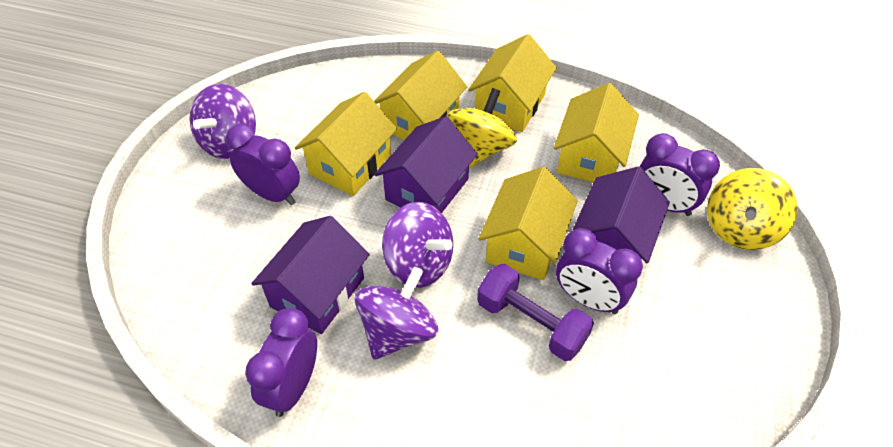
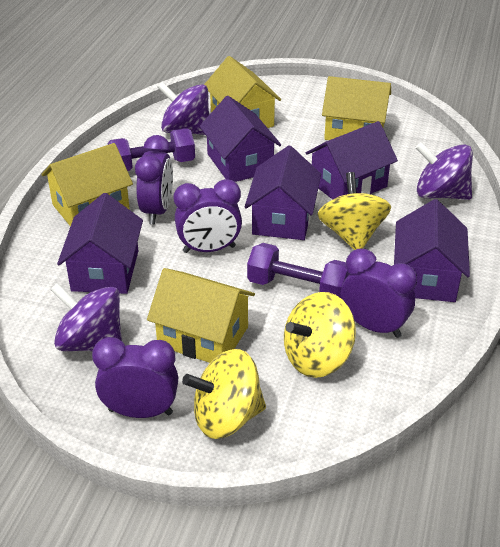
purple dumbbell: 1 -> 2
purple house: 3 -> 5
yellow house: 5 -> 4
yellow spinning top: 2 -> 3

